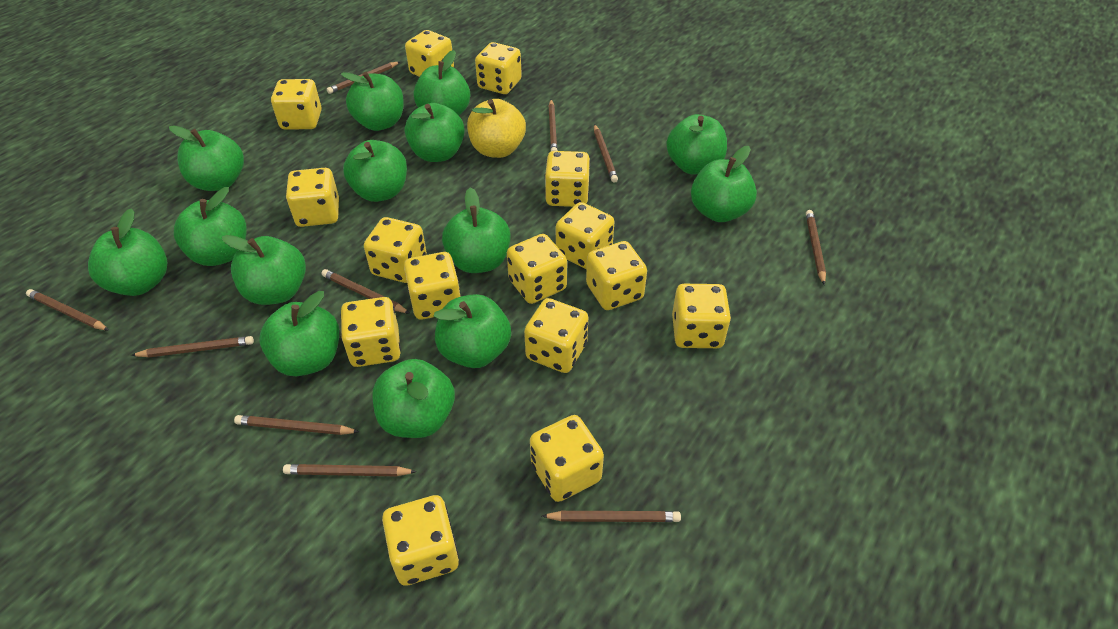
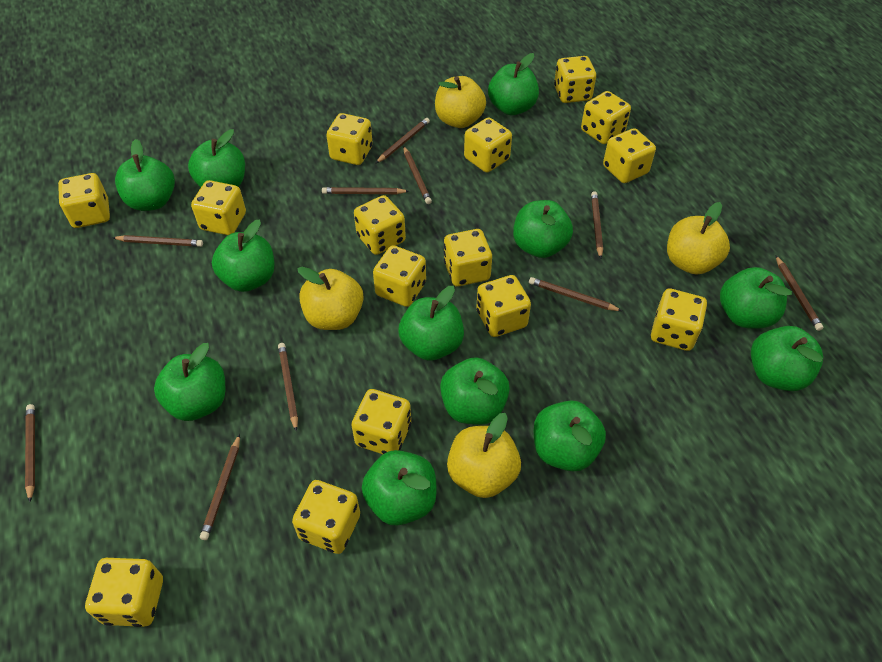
green apple: 14 -> 12
yellow apple: 1 -> 4

